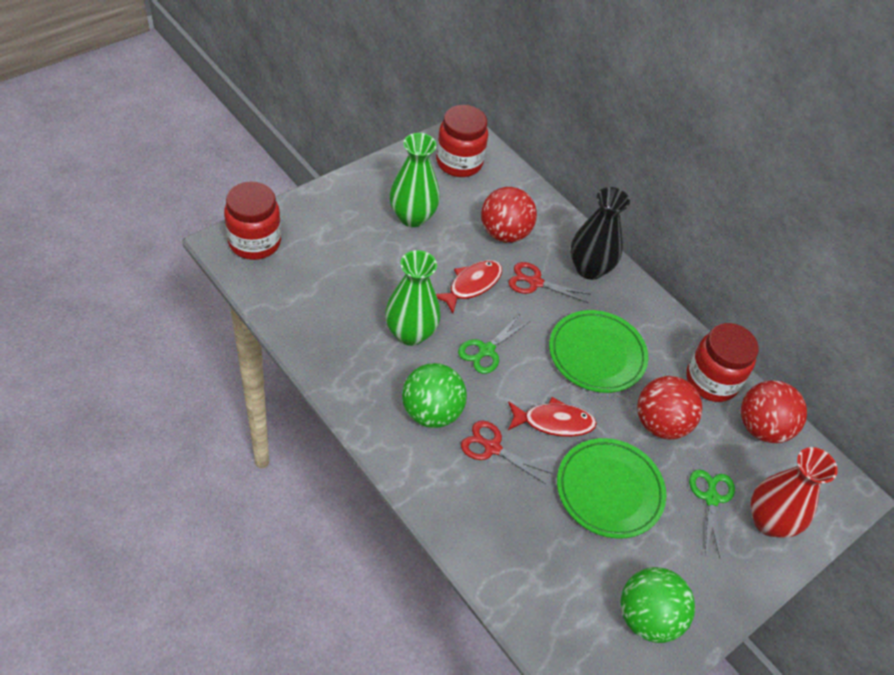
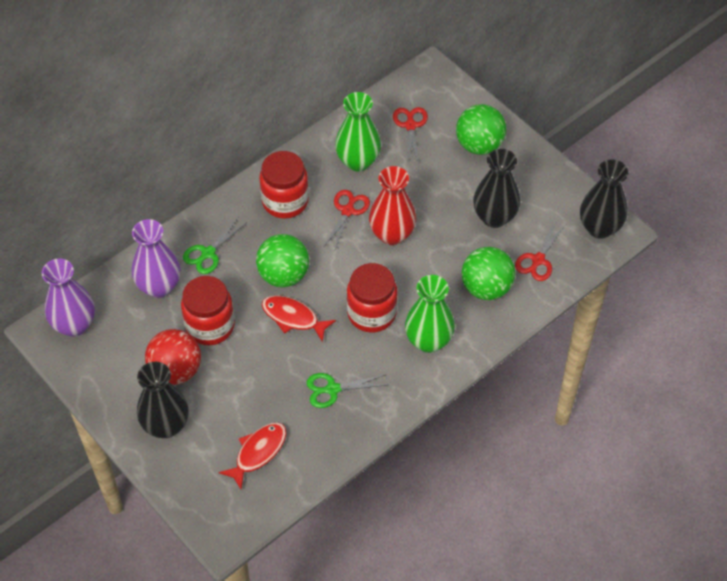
black vase: 1 -> 3
green ball: 2 -> 3
green plate: 2 -> 0
purple vase: 0 -> 2
red ball: 3 -> 1
red scissors: 2 -> 3

